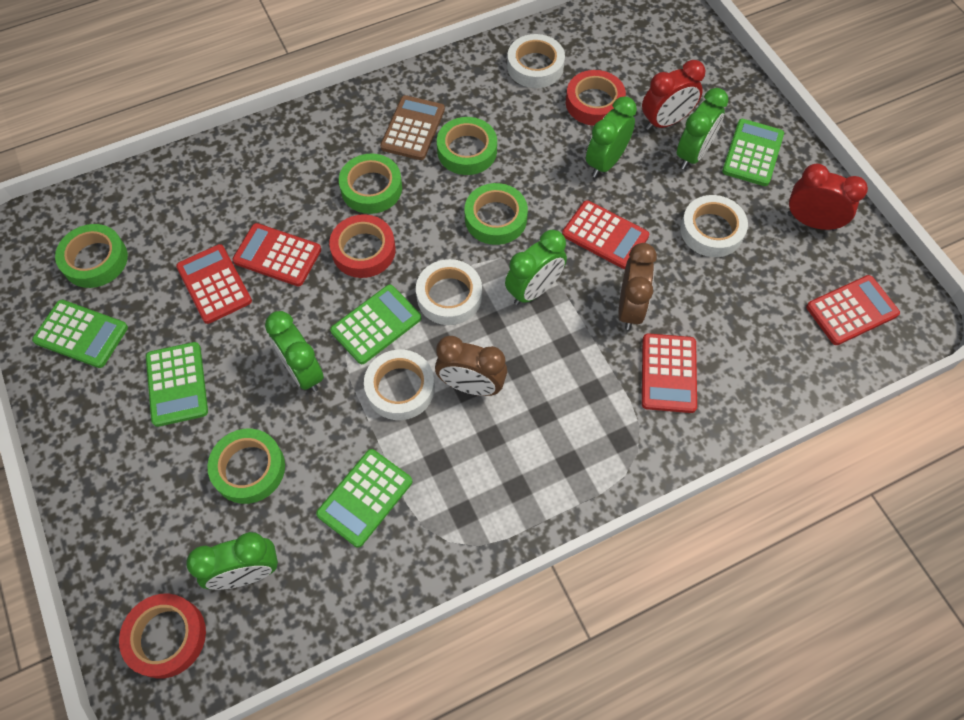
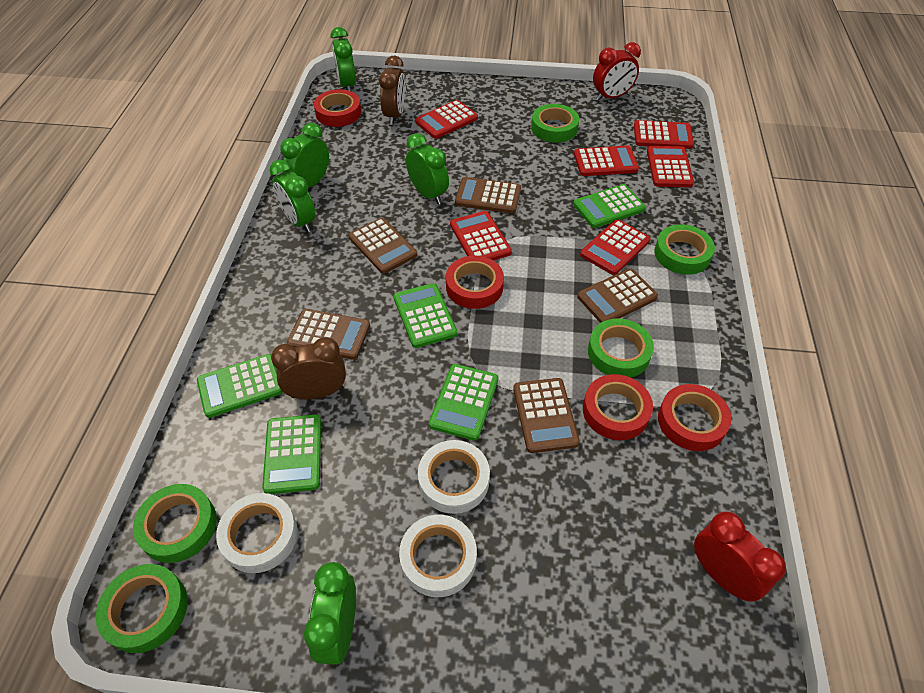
brown calculator: 1 -> 5
red calculator: 5 -> 6
red tape: 3 -> 4
white tape: 4 -> 3

